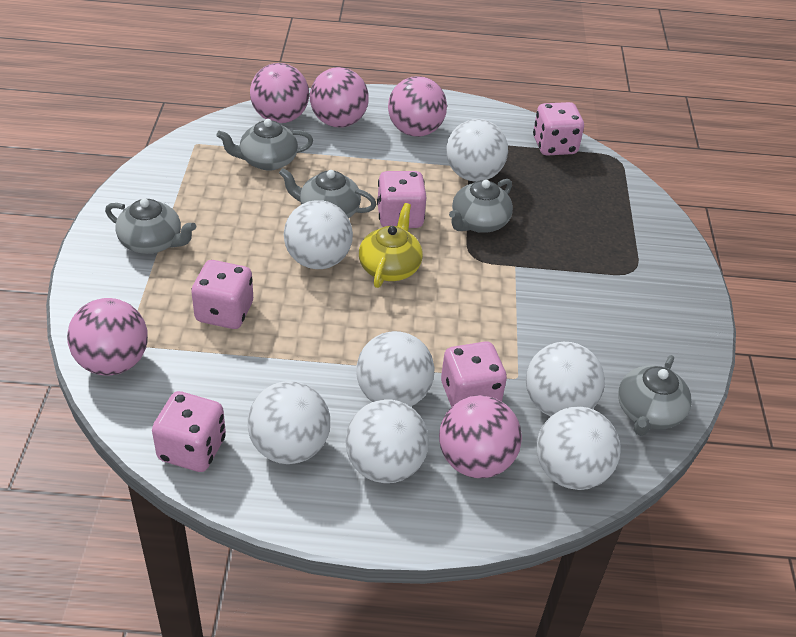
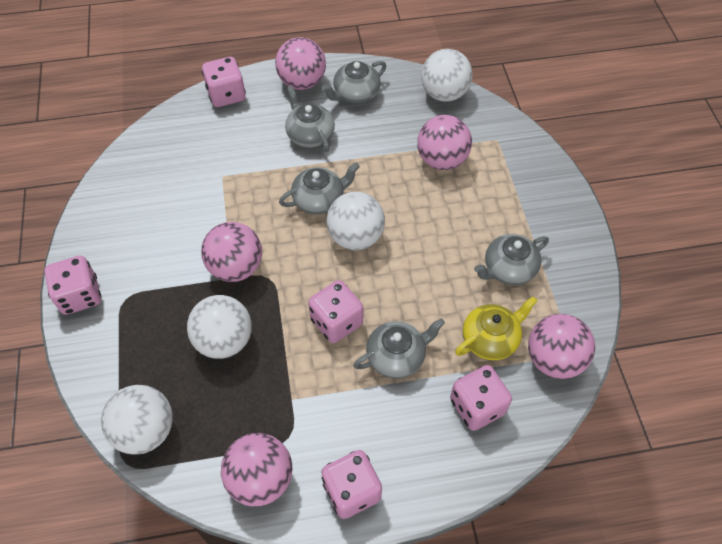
white ball: 7 -> 4

